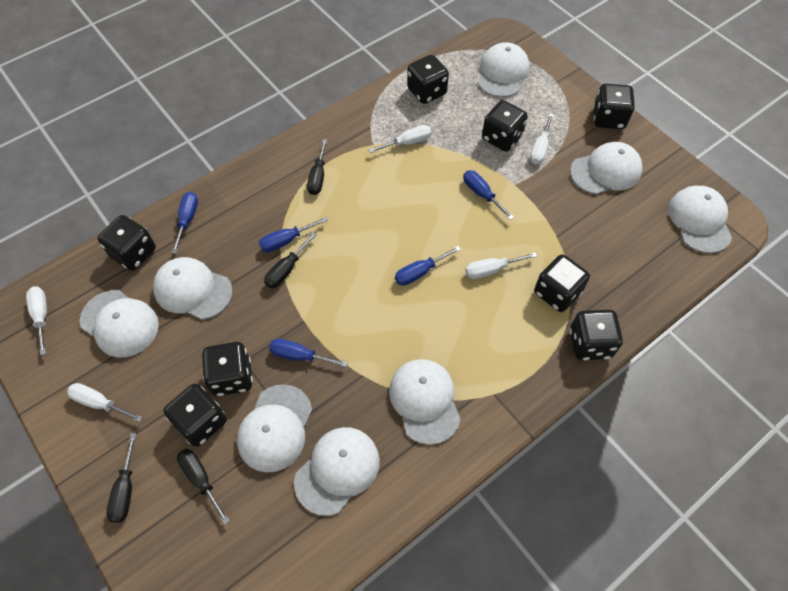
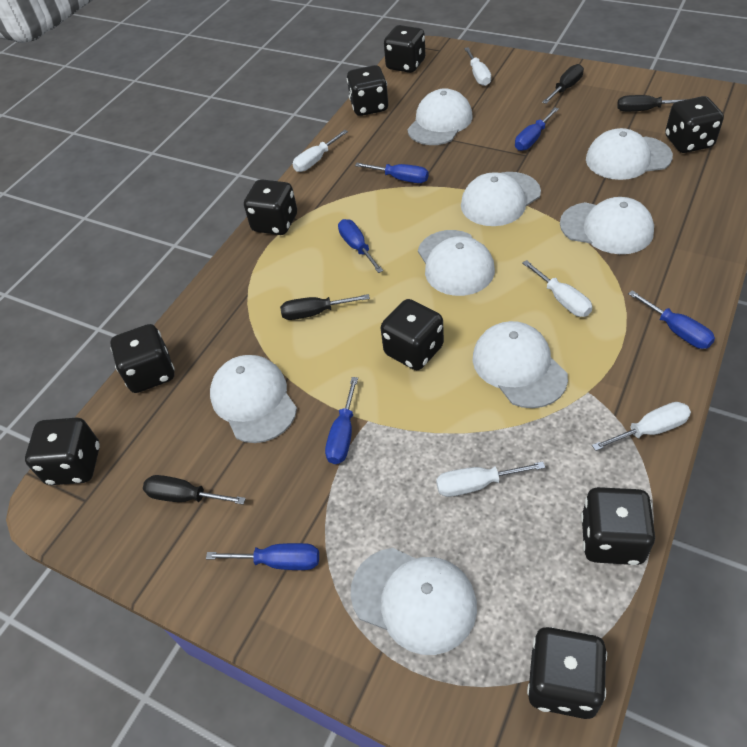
black dice: 8 -> 9
blue screwdriver: 5 -> 6

